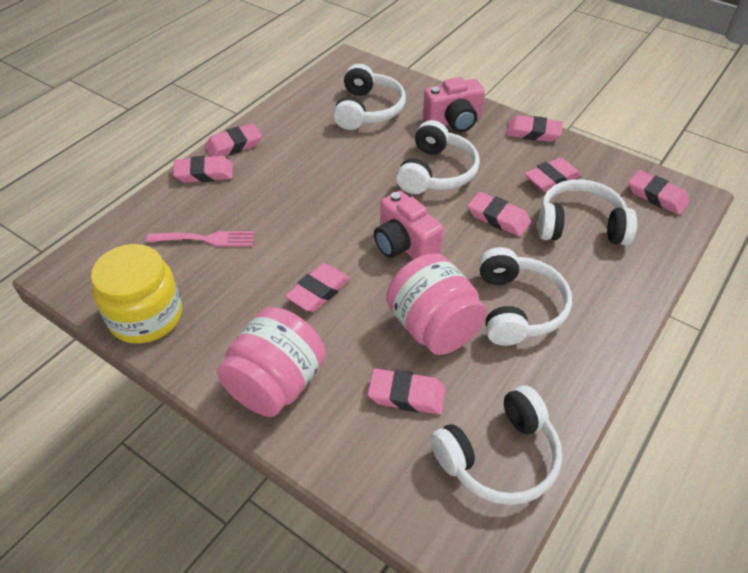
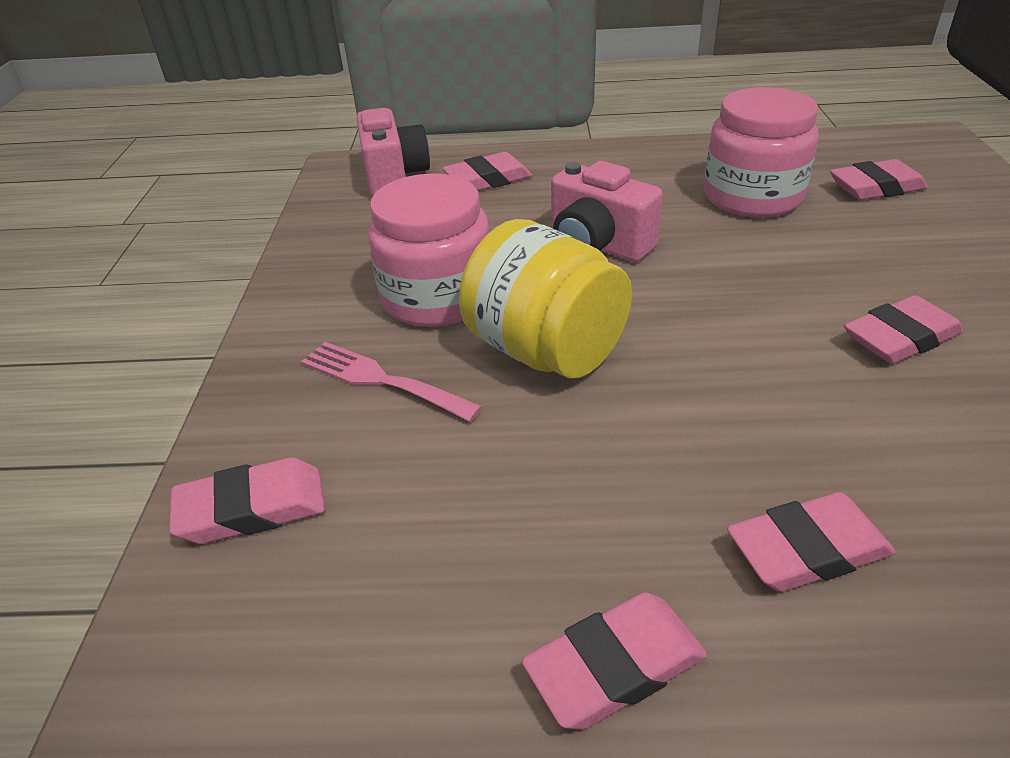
pink eraser: 8 -> 6
white headphones: 5 -> 0

